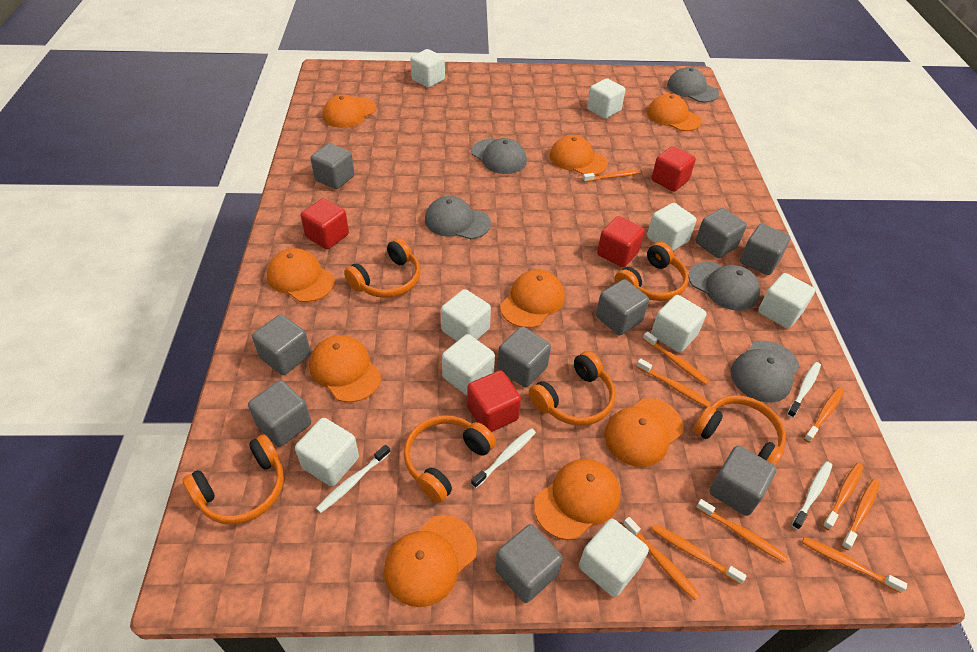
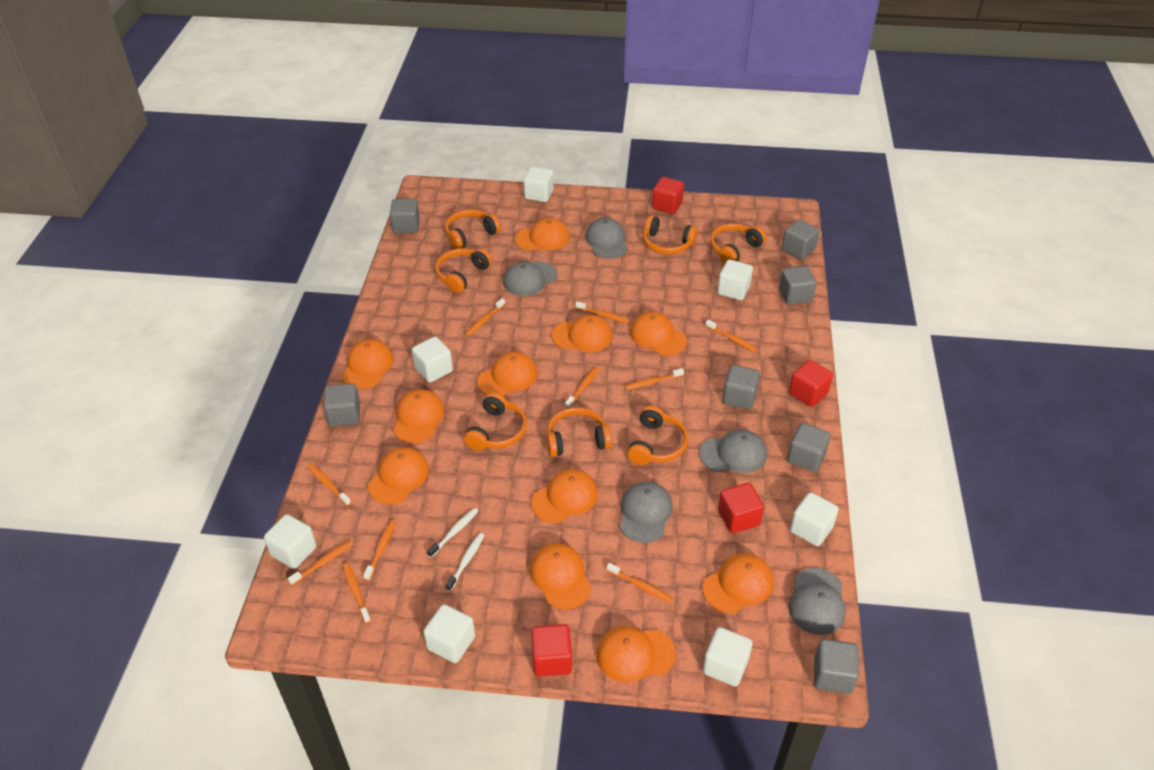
grey cube: 9 -> 7
orange cap: 9 -> 11
orange headphones: 6 -> 7
white cube: 9 -> 7
white toothbrush: 4 -> 2

